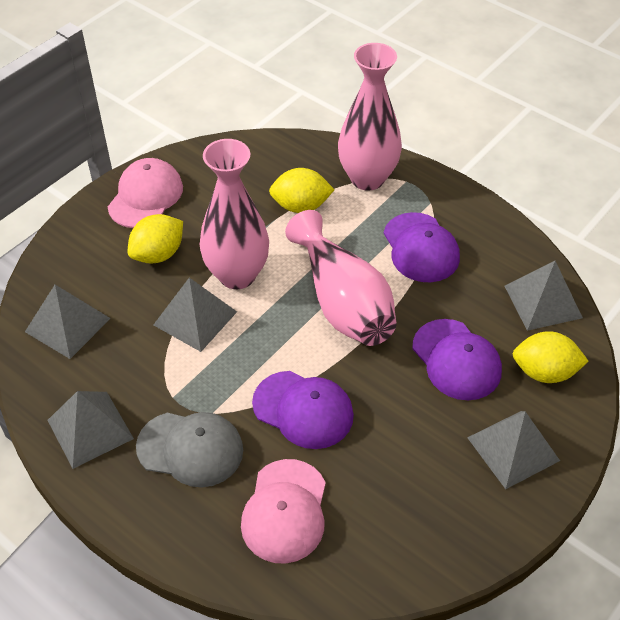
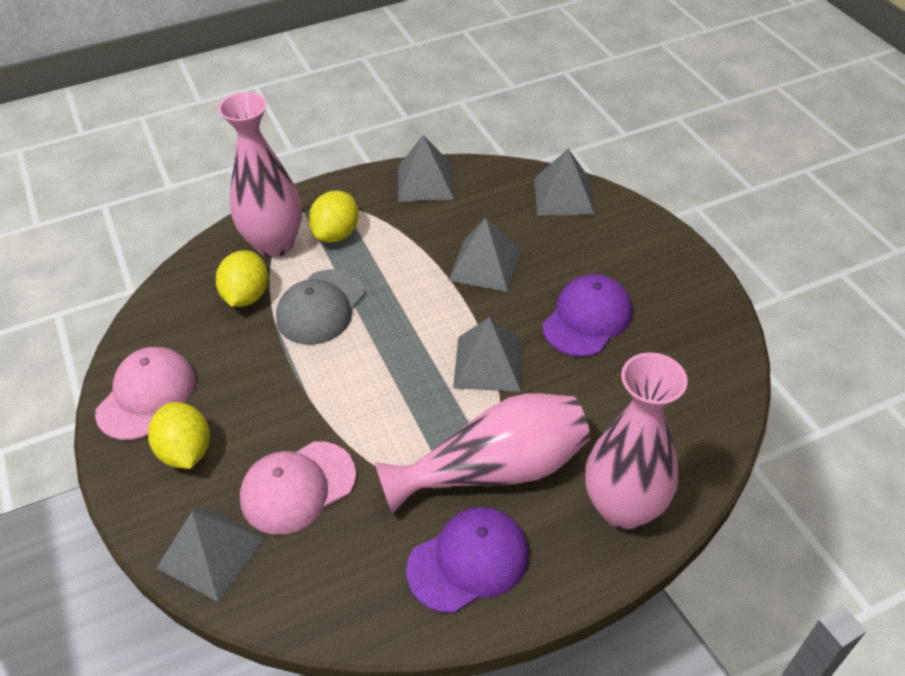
purple cap: 3 -> 2

